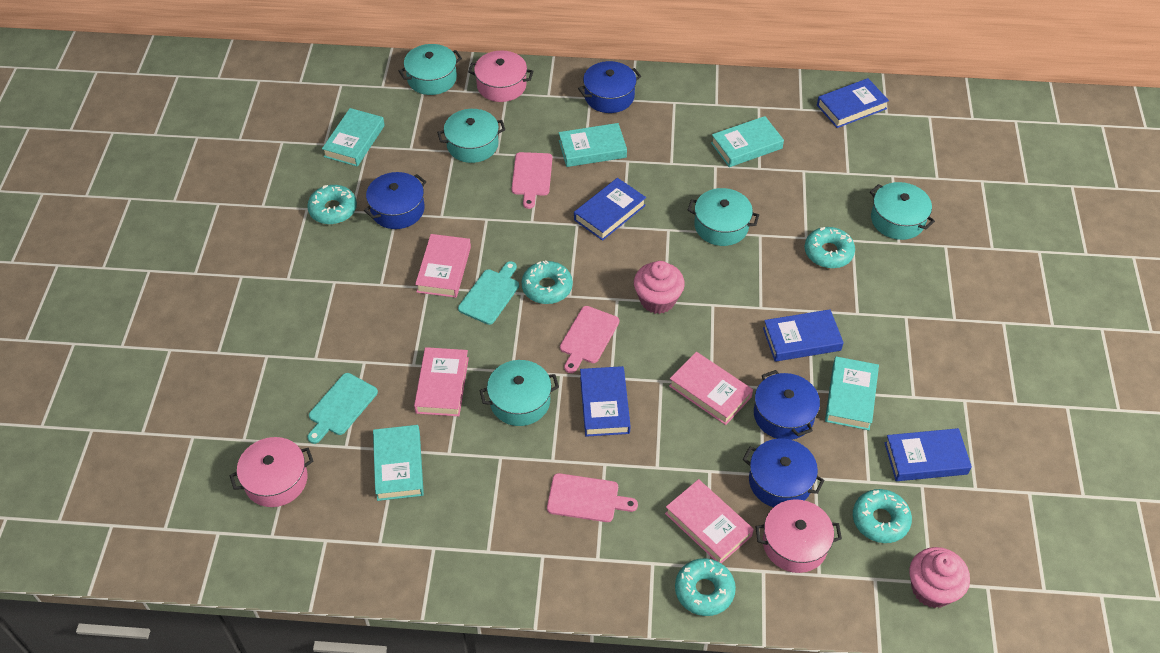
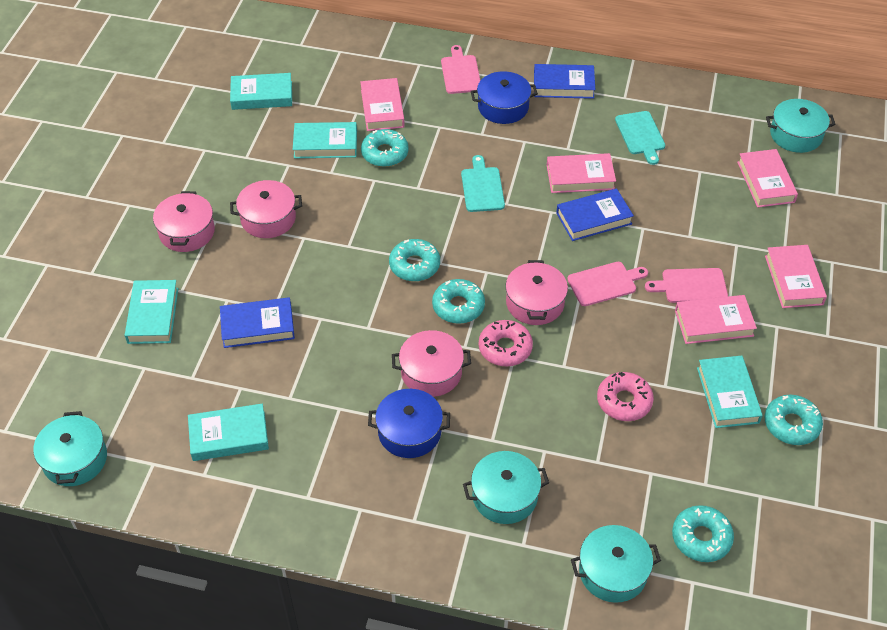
blue book: 5 -> 3
blue pot: 4 -> 2
pink book: 4 -> 5
pink cupcake: 2 -> 0
pink donut: 0 -> 2
pink pot: 3 -> 4
turquoise pot: 5 -> 4

